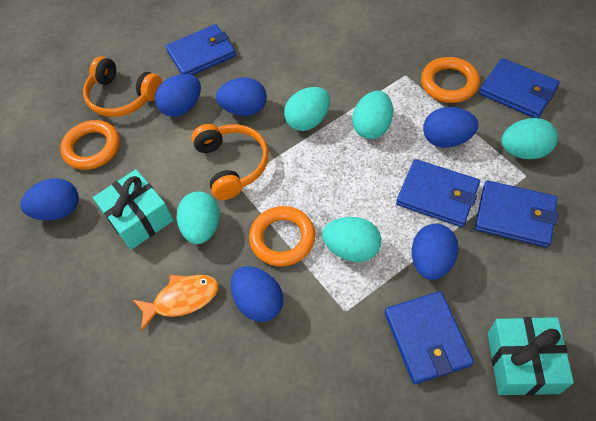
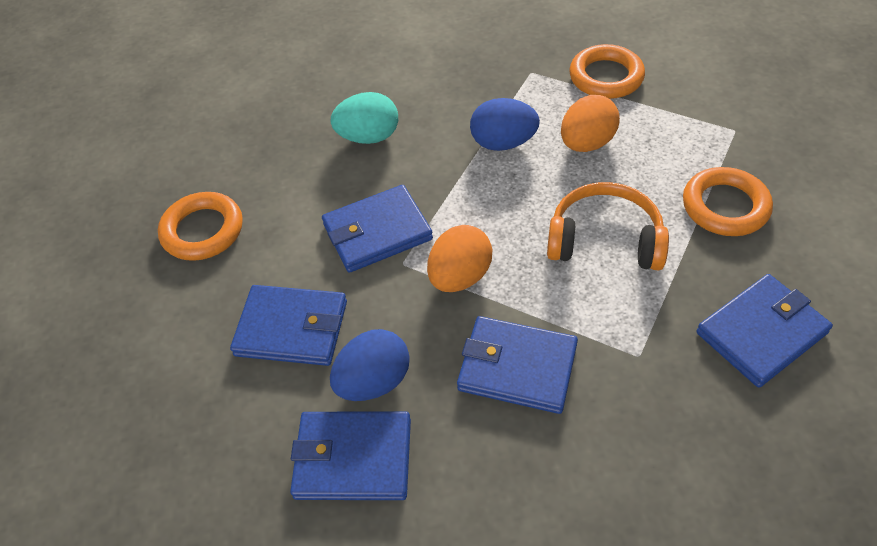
blue egg: 6 -> 2
orange egg: 0 -> 2
orange fish: 1 -> 0
orange headphones: 2 -> 1
turquoise egg: 5 -> 1
turquoise gift: 2 -> 0

